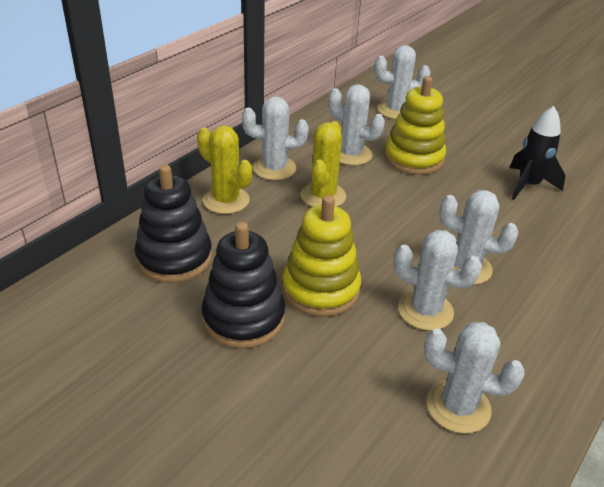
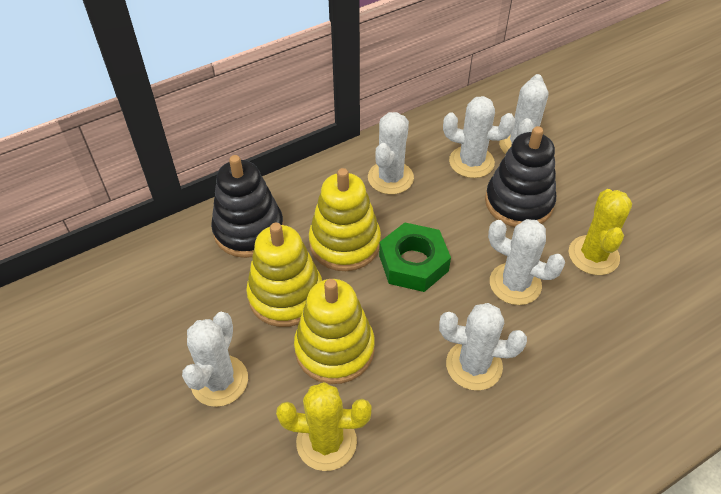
black rocket: 1 -> 0
green nut: 0 -> 1
yellow stacking toy: 2 -> 3

